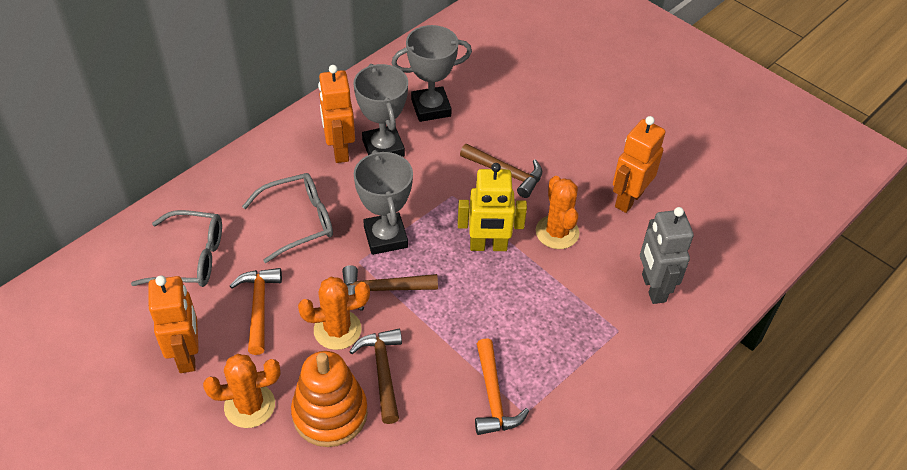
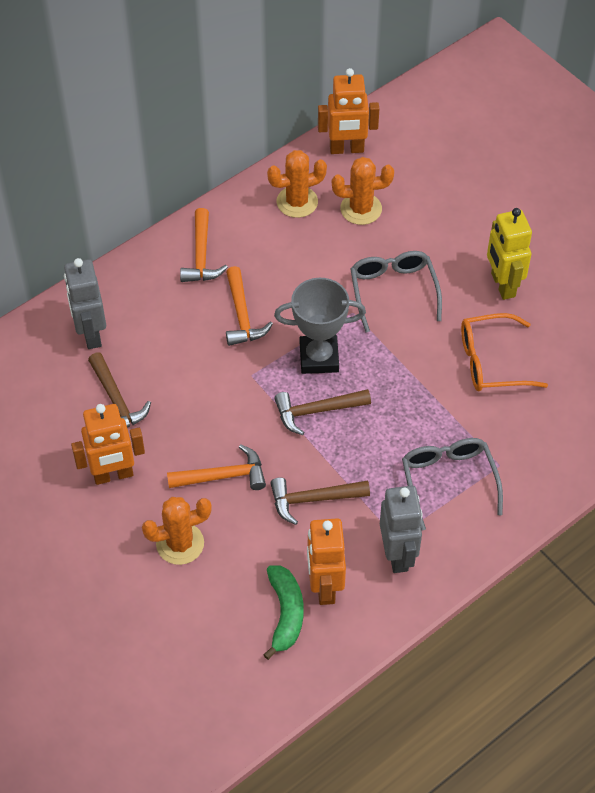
green banana: 0 -> 1
grey robot: 1 -> 2
grey trophy: 3 -> 1
orange glasses: 0 -> 1
orange hammer: 2 -> 3
orange stacking toy: 1 -> 0

